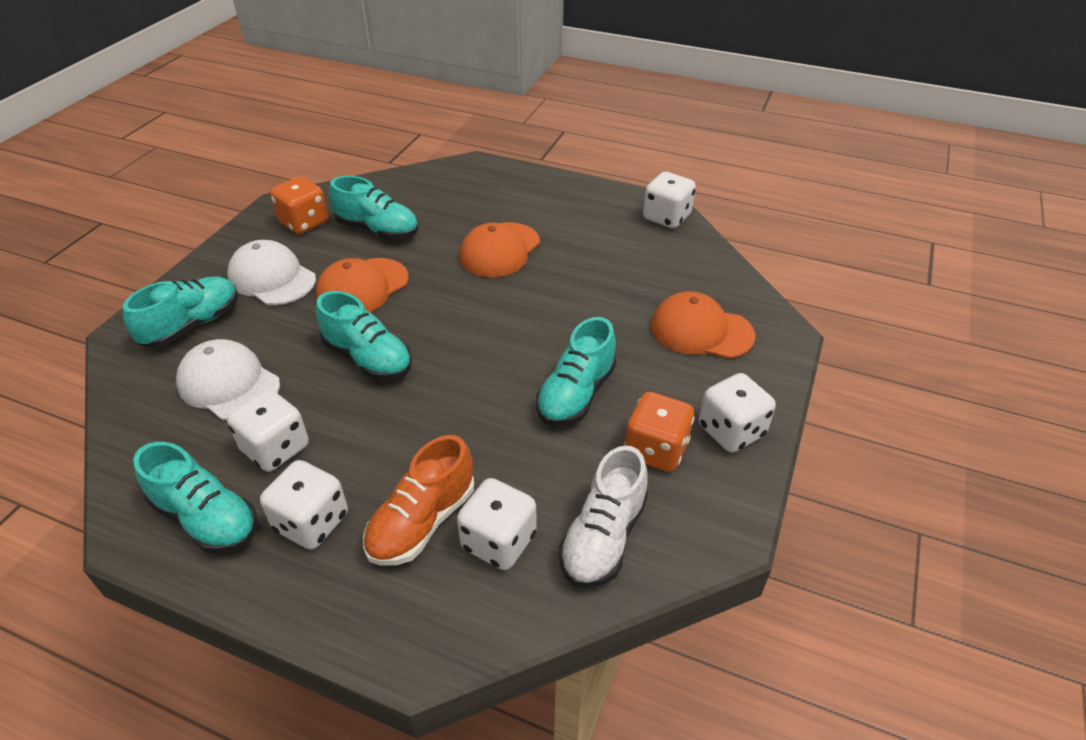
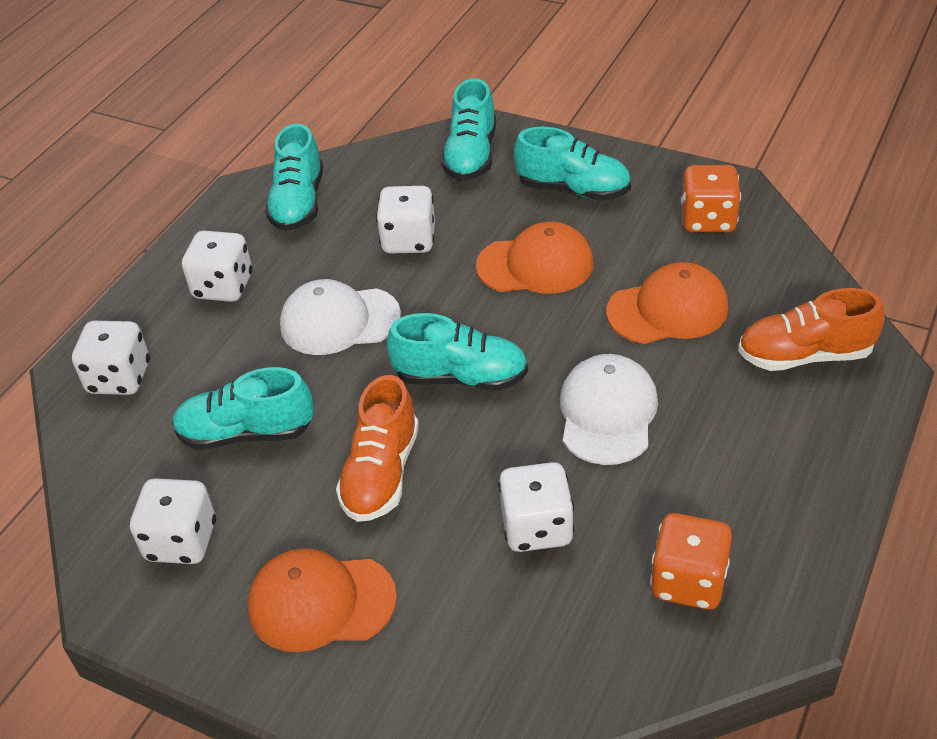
orange shoe: 1 -> 2
white shoe: 1 -> 0

